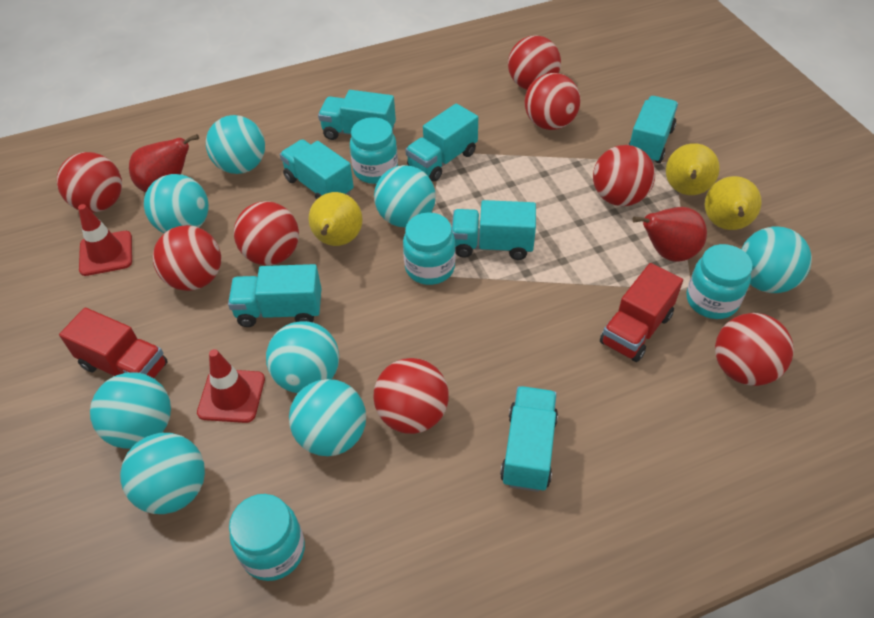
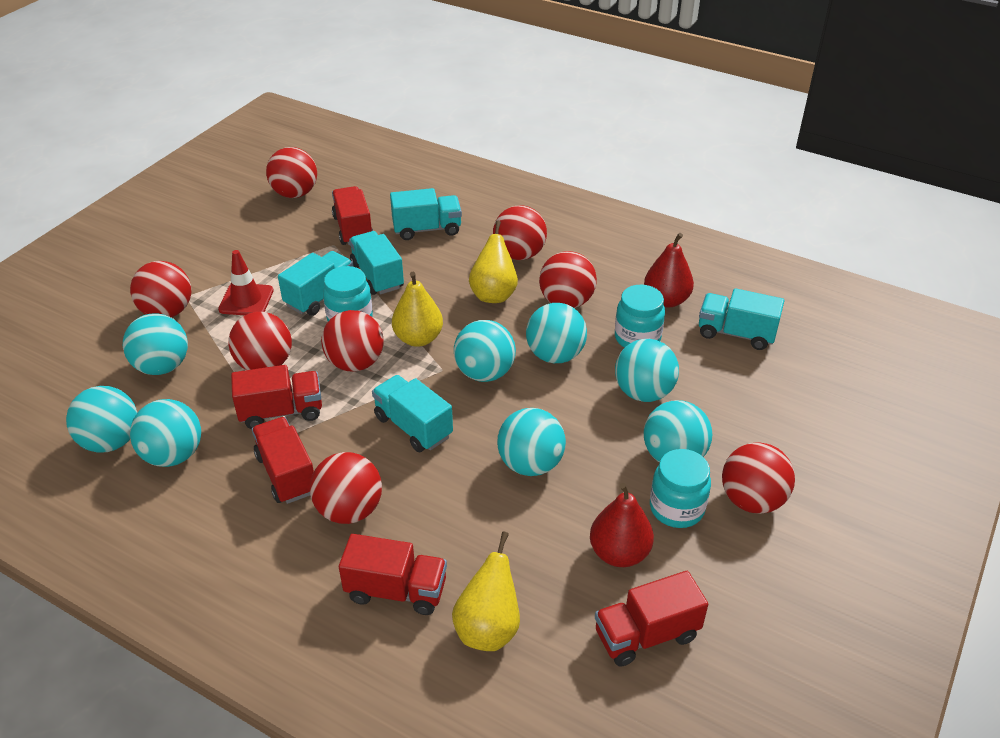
red traffic cone: 2 -> 1
red truck: 2 -> 5
turquoise jar: 4 -> 3
turquoise truck: 7 -> 5

